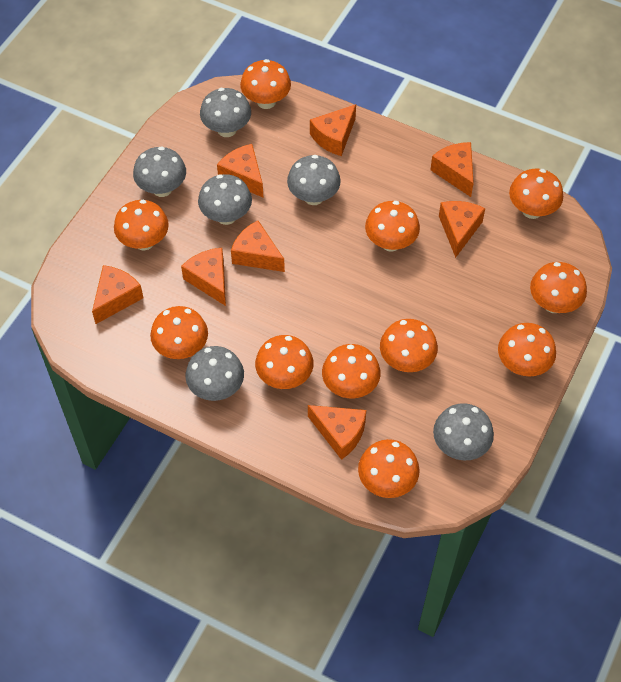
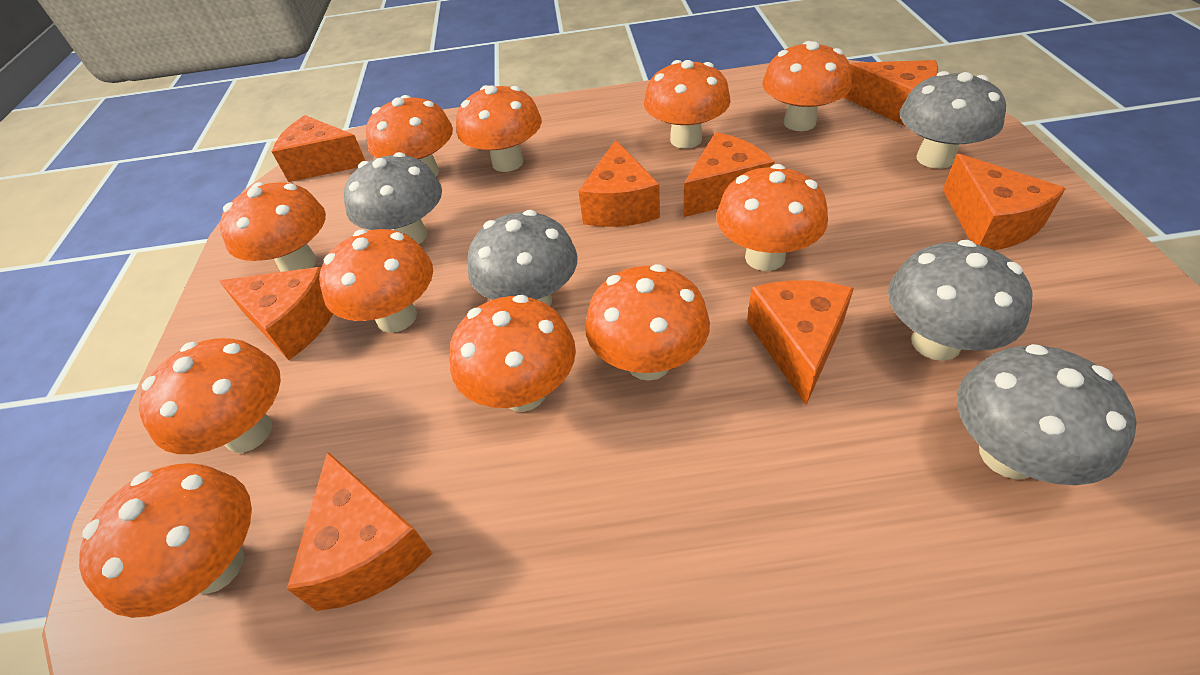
grey mushroom: 6 -> 5

